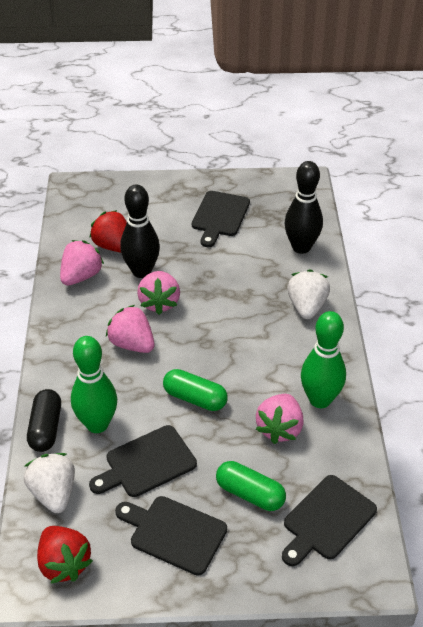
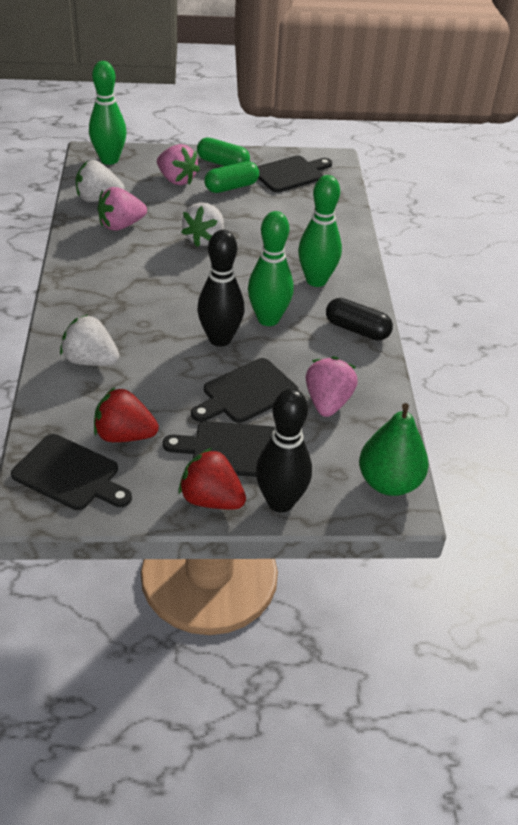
green bowling pin: 2 -> 3
green pear: 0 -> 1
pink strawberry: 4 -> 3
white strawberry: 2 -> 3

